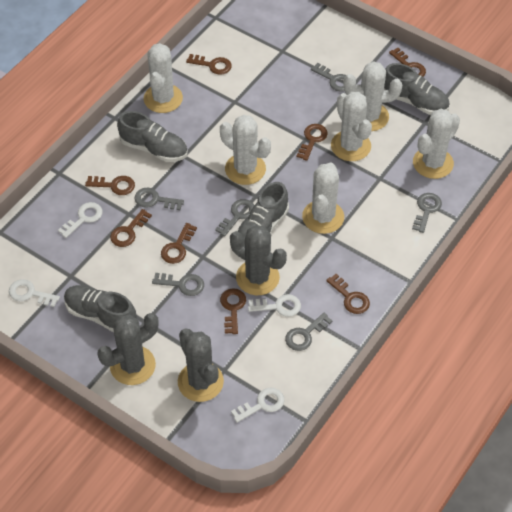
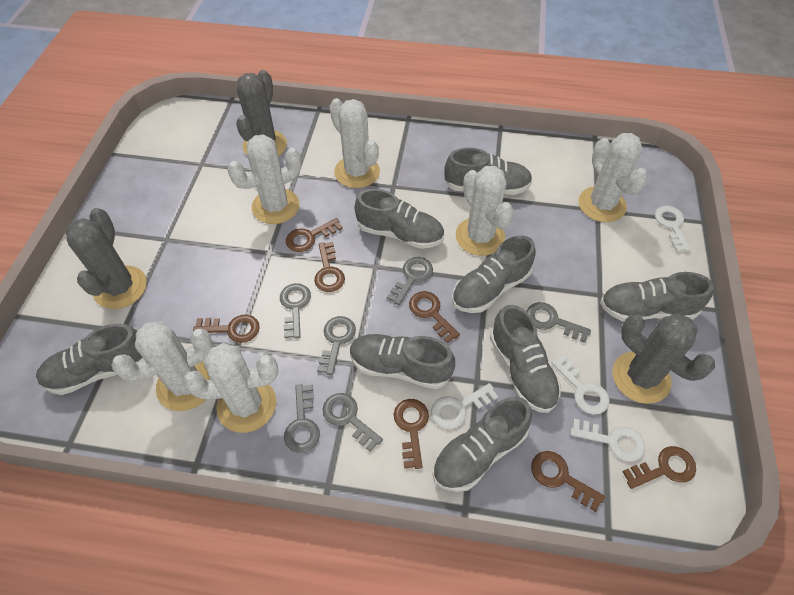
brown key: 8 -> 7
grey shoe: 4 -> 8

